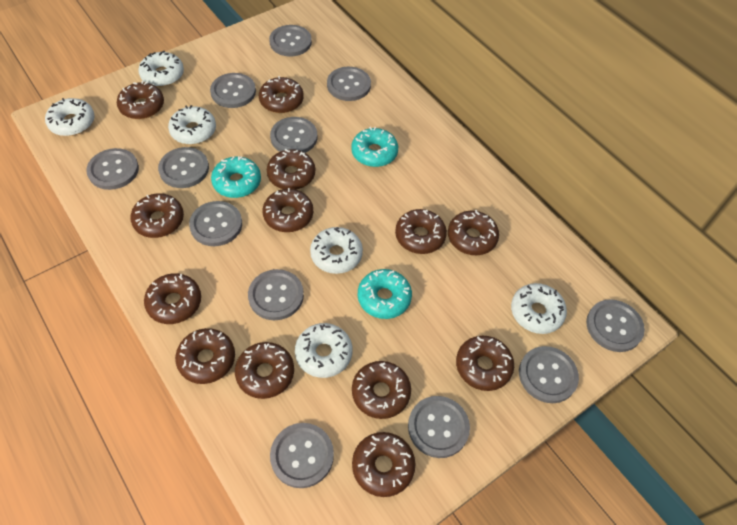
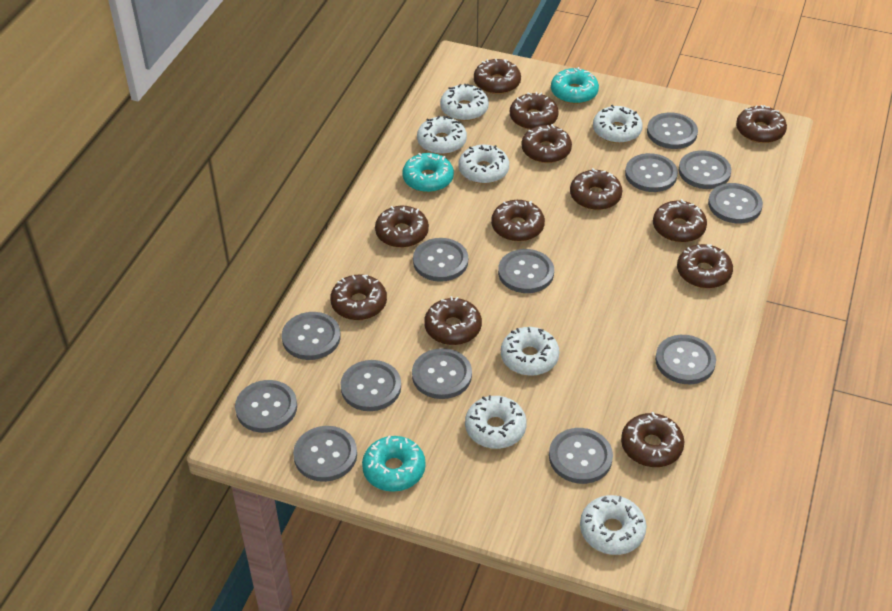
brown donut: 13 -> 12
grey button: 12 -> 13
white donut: 6 -> 7

